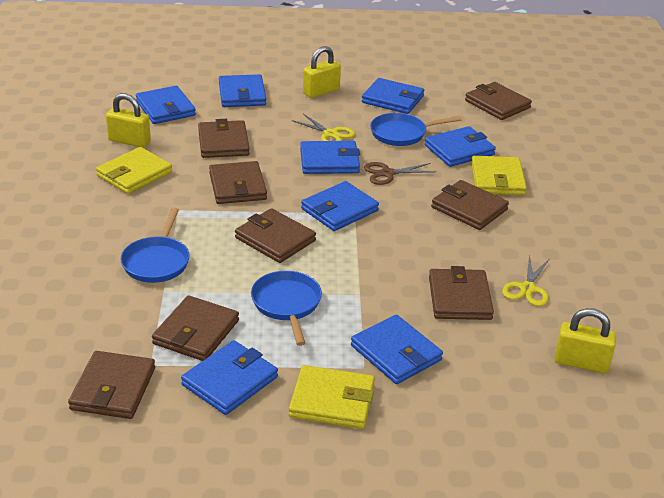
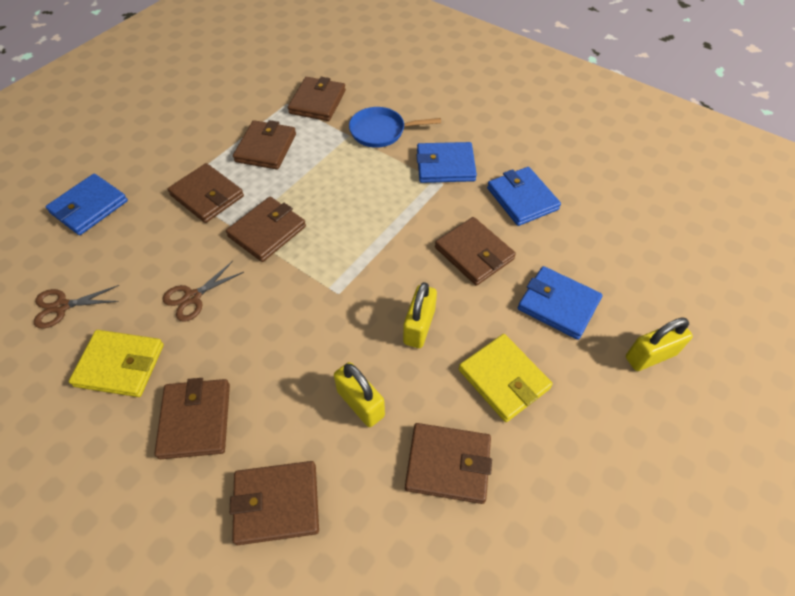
blue pan: 3 -> 1
blue wallet: 8 -> 4
brown scissors: 1 -> 2
yellow scissors: 2 -> 0
yellow wallet: 3 -> 2

